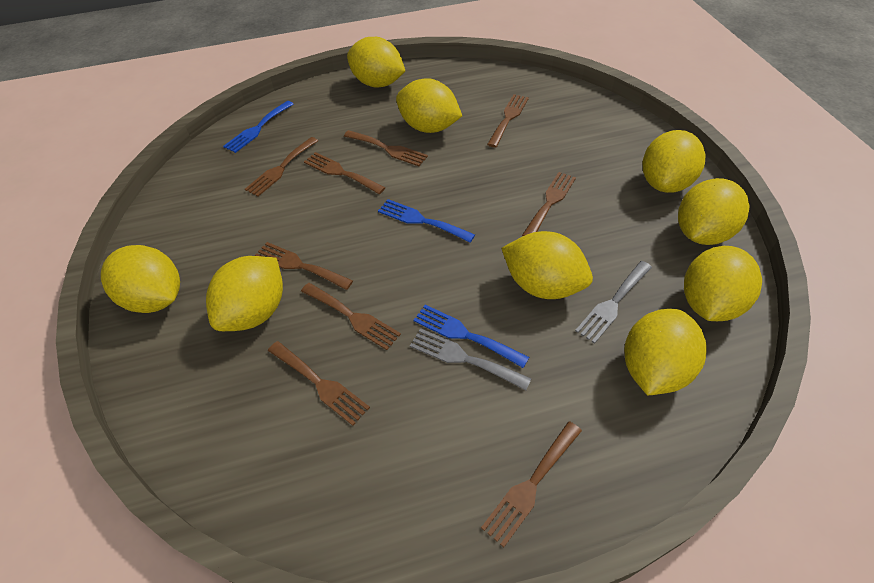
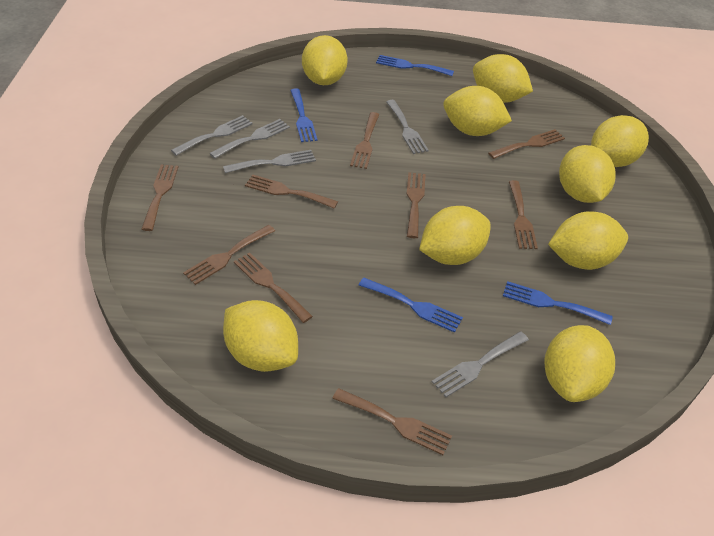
blue fork: 3 -> 4
grey fork: 2 -> 5

